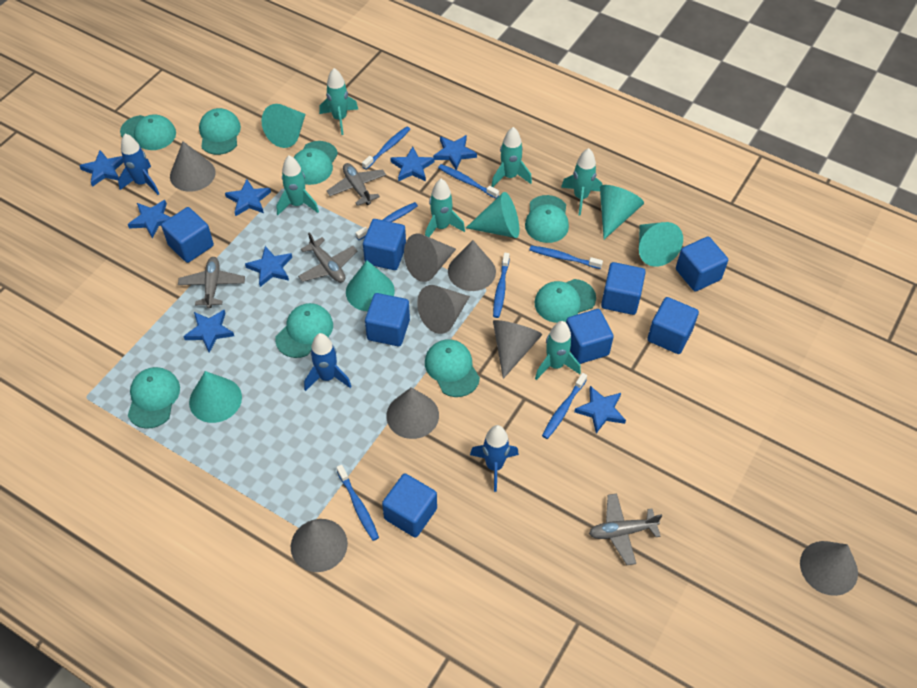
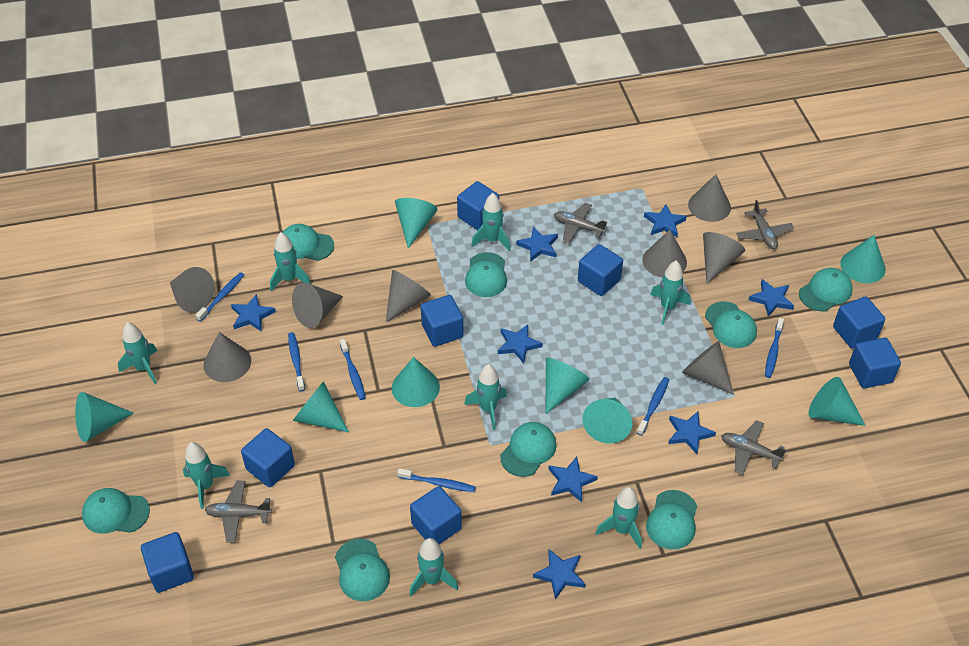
blue rocket: 3 -> 0
blue toothbrush: 7 -> 6
turquoise cone: 6 -> 8
turquoise rocket: 6 -> 8

